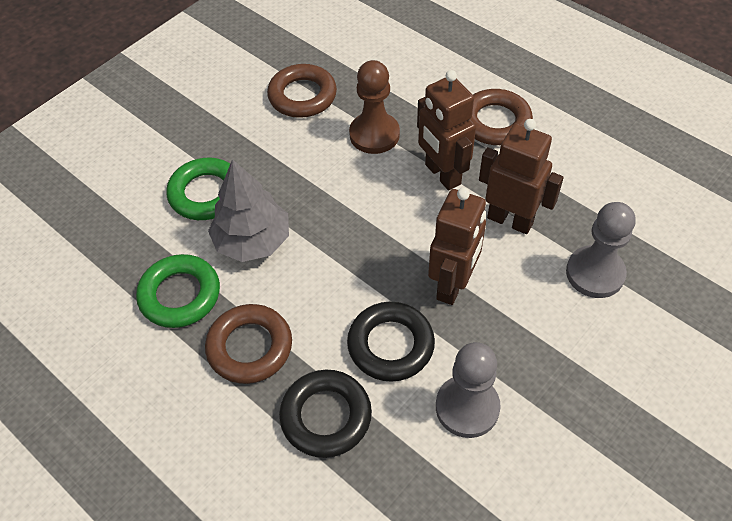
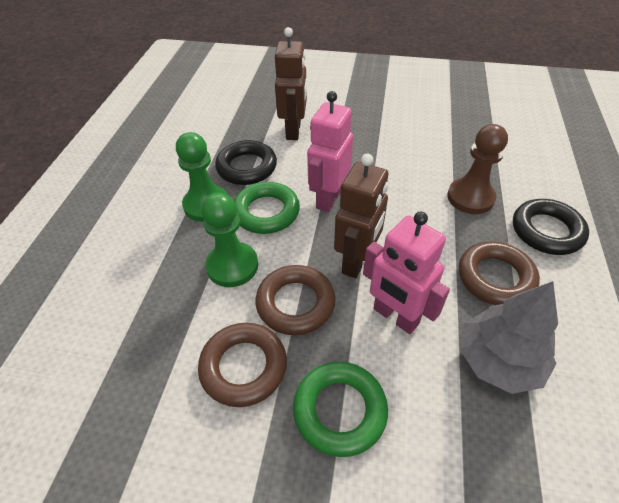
brown robot: 3 -> 2
green pawn: 0 -> 2
grey pawn: 2 -> 0
pink robot: 0 -> 2

